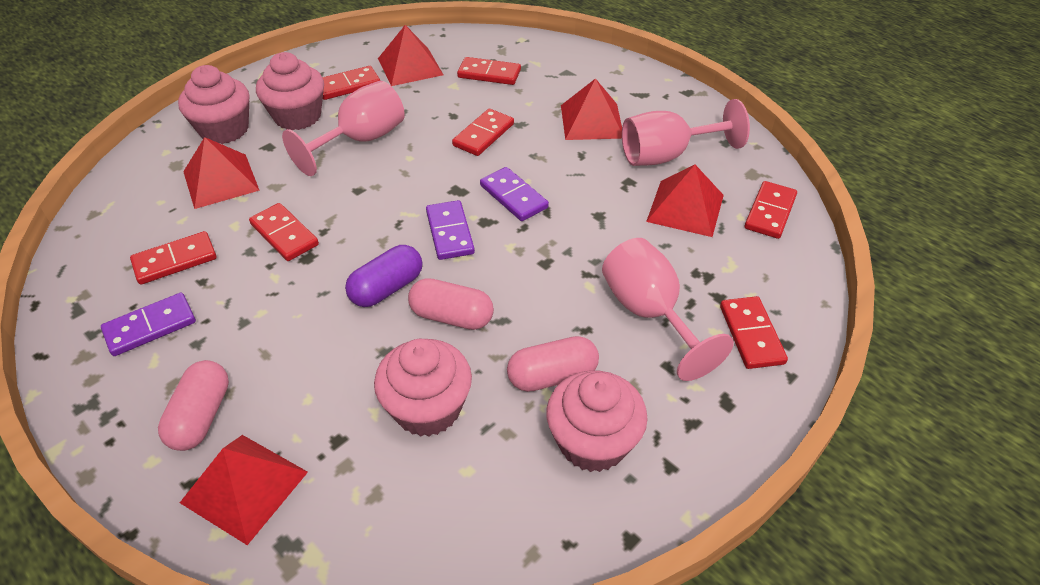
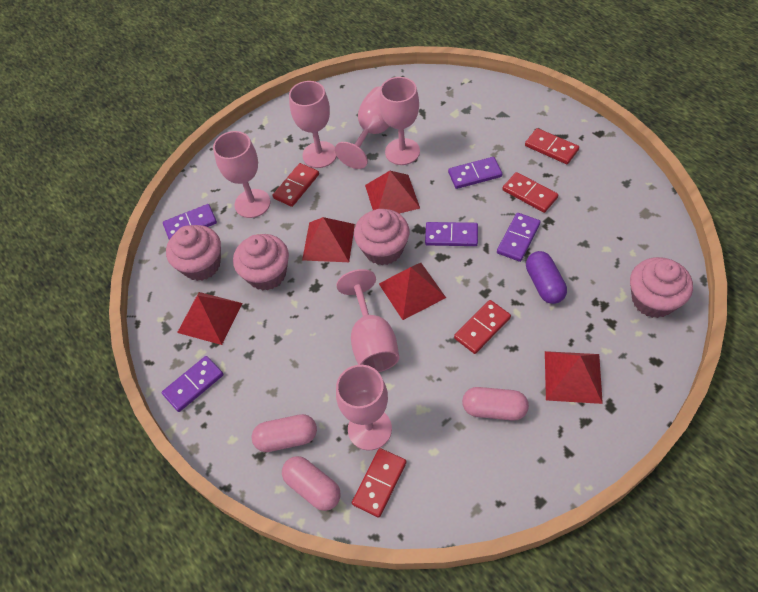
pink goblet: 3 -> 6
purple domino: 3 -> 5
red domino: 7 -> 5

